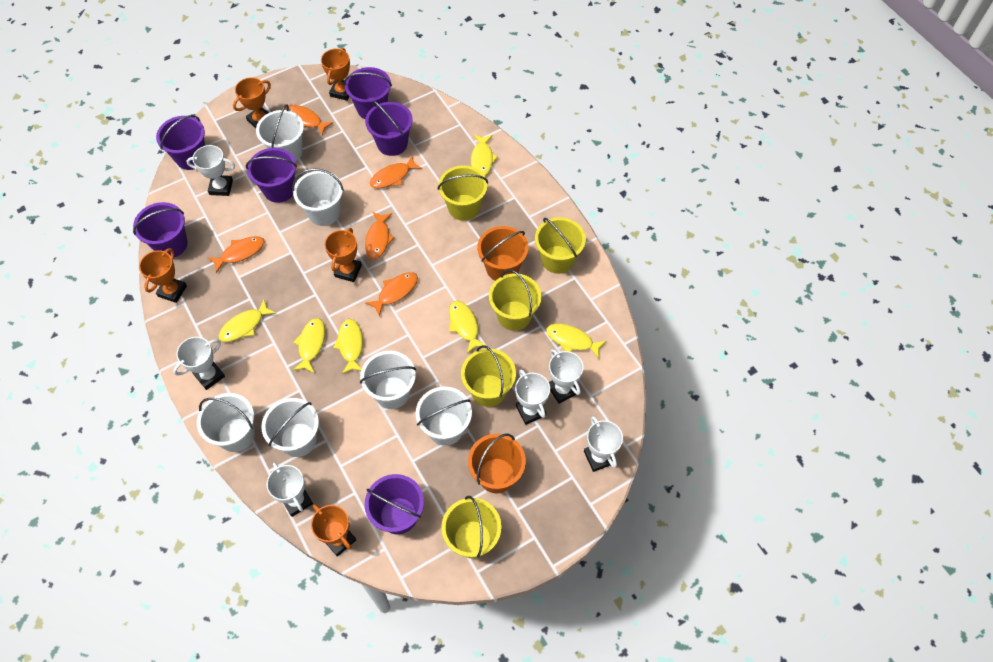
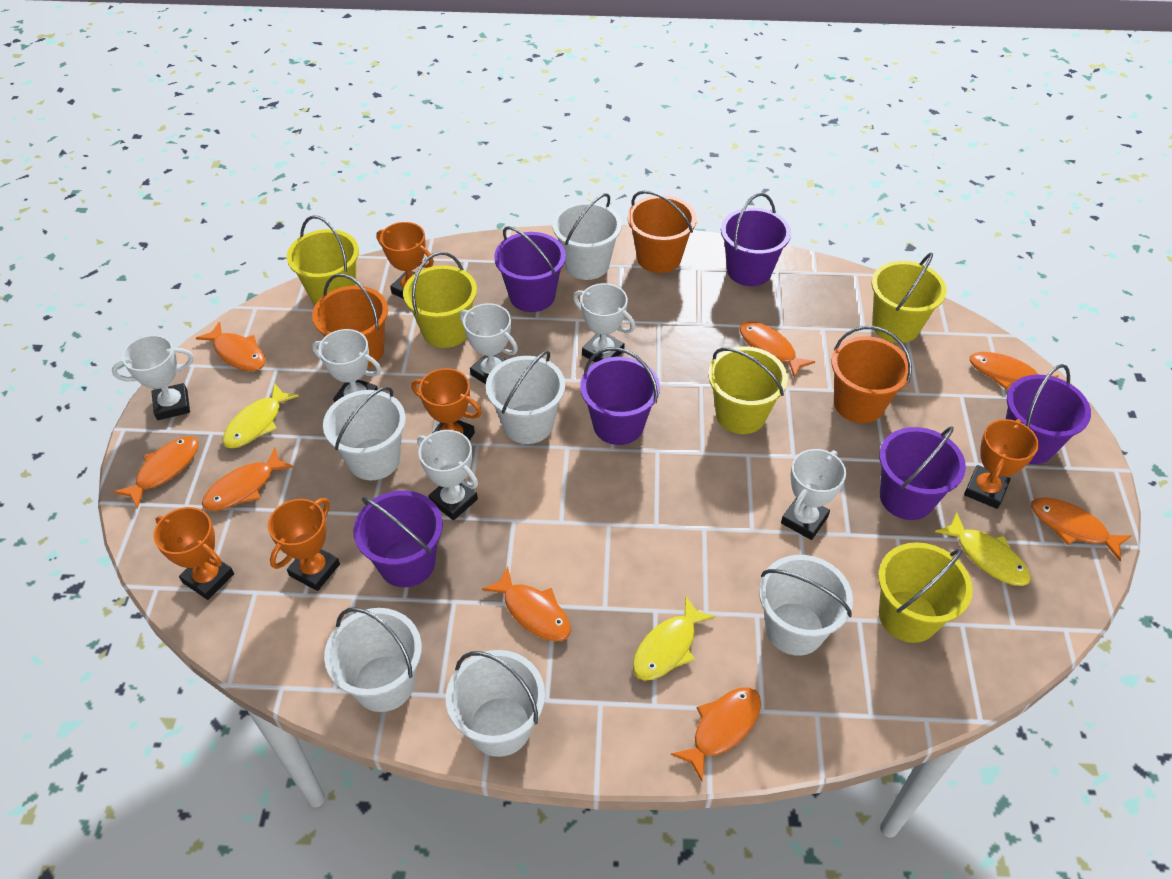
orange bucket: 2 -> 3
orange fish: 5 -> 8
yellow fish: 6 -> 3

